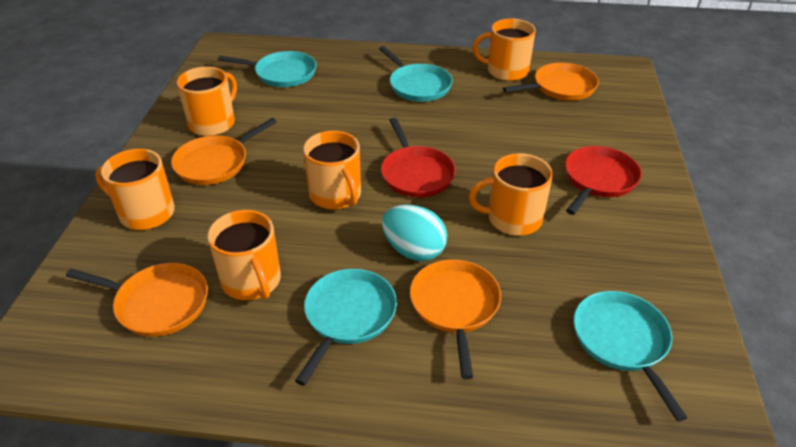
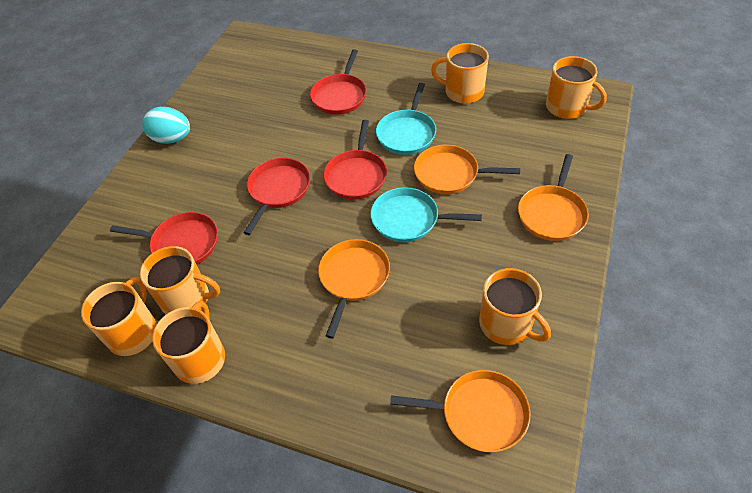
red pan: 2 -> 4
turquoise pan: 4 -> 2

